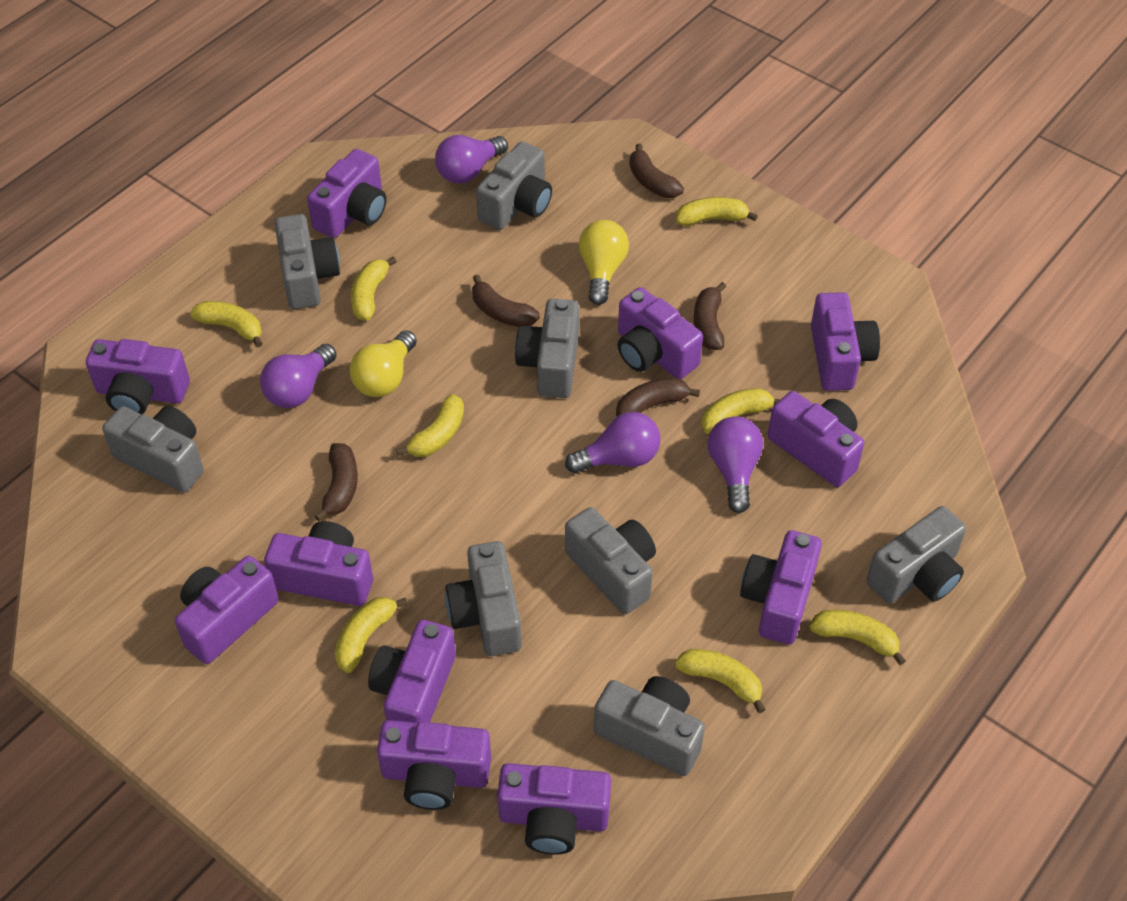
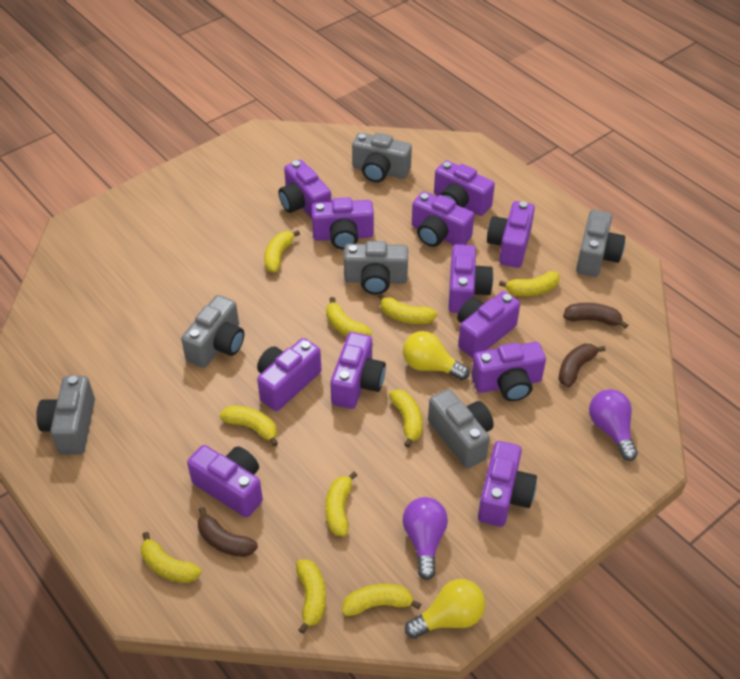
brown banana: 5 -> 3
grey camera: 8 -> 6
purple camera: 11 -> 12
purple light bulb: 4 -> 2
yellow banana: 8 -> 10

